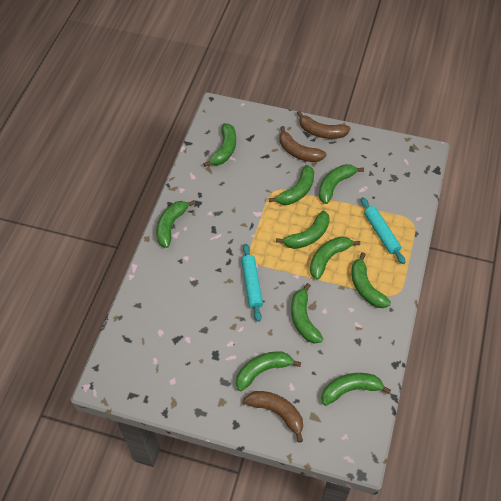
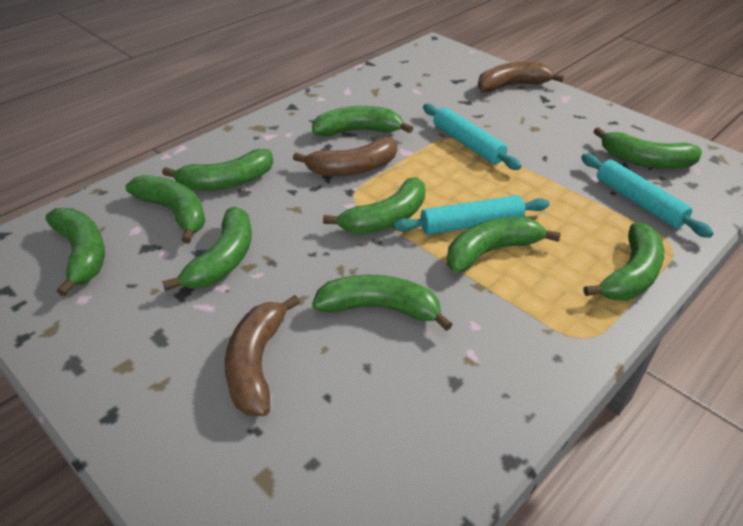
turquoise rolling pin: 2 -> 3

